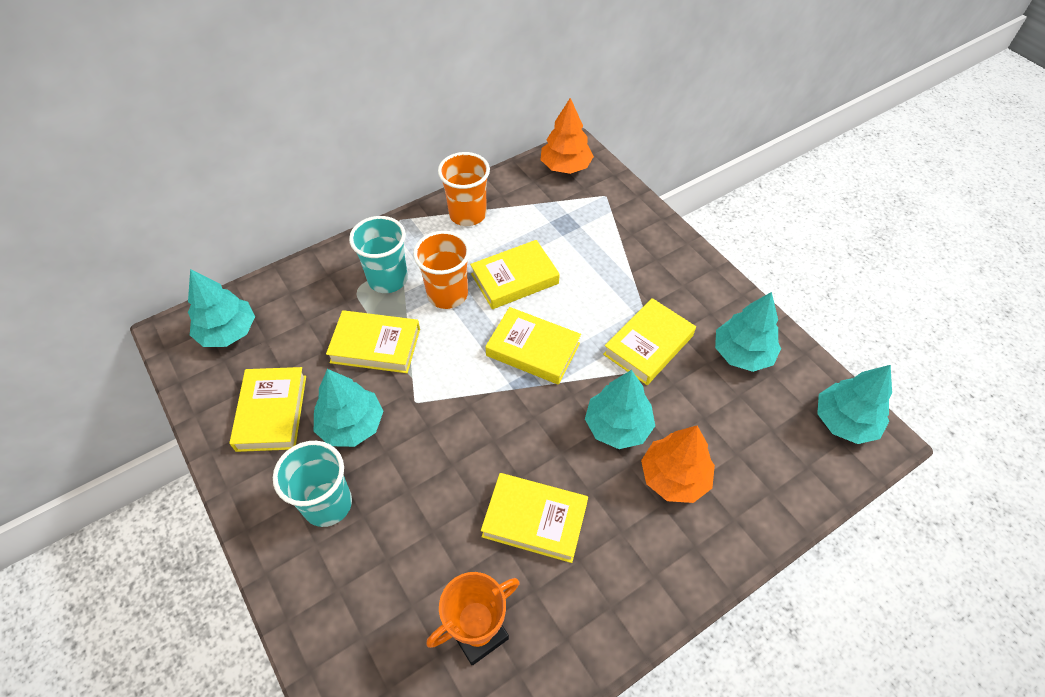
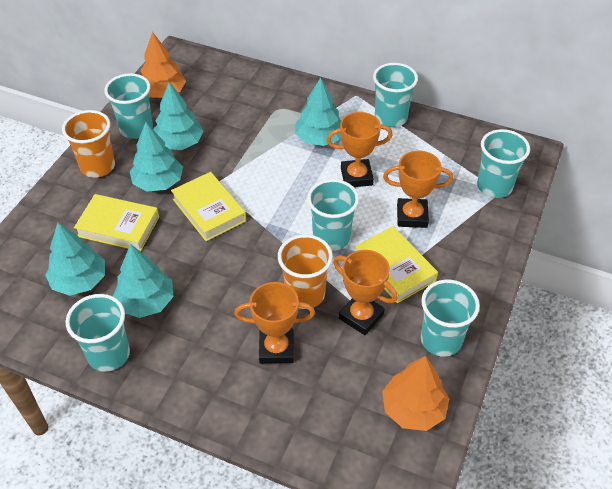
orange trophy: 1 -> 4
turquoise cup: 2 -> 6
yellow book: 6 -> 3

